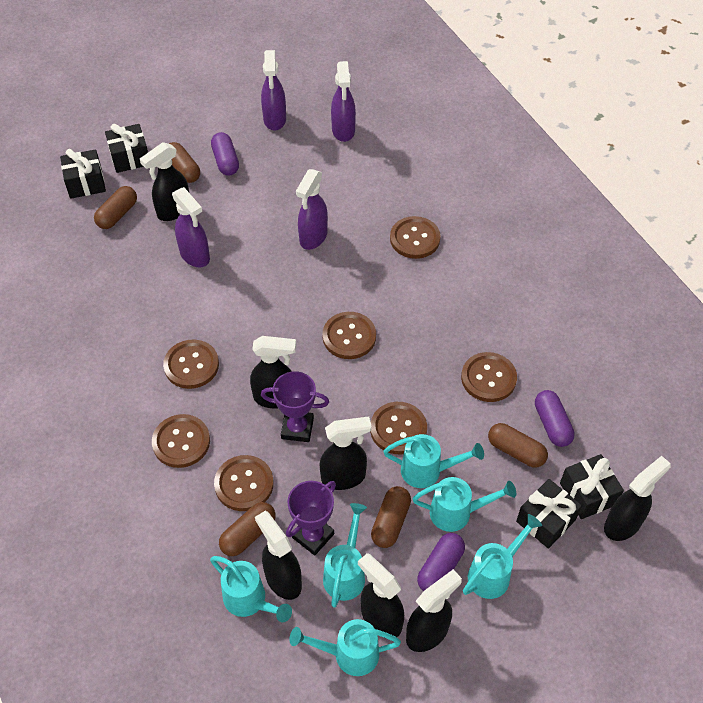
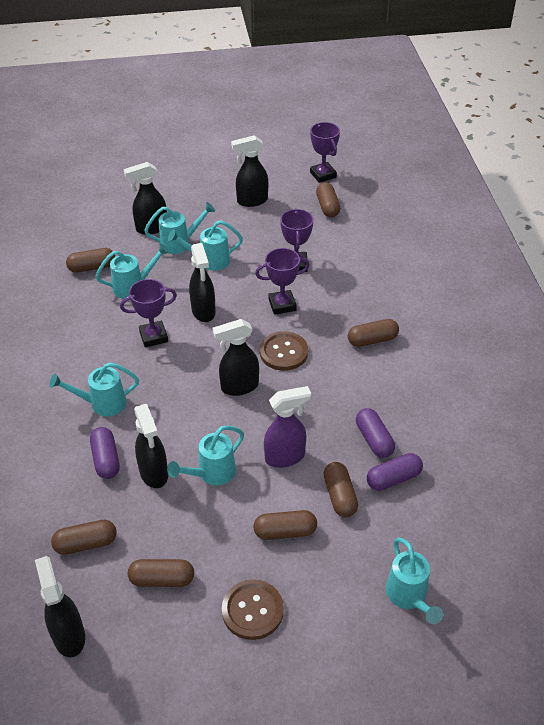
black gift: 4 -> 0
black spray bottle: 7 -> 6
brown button: 7 -> 2
brown capsule: 5 -> 7
purple spray bottle: 4 -> 1
purple trophy: 2 -> 4

